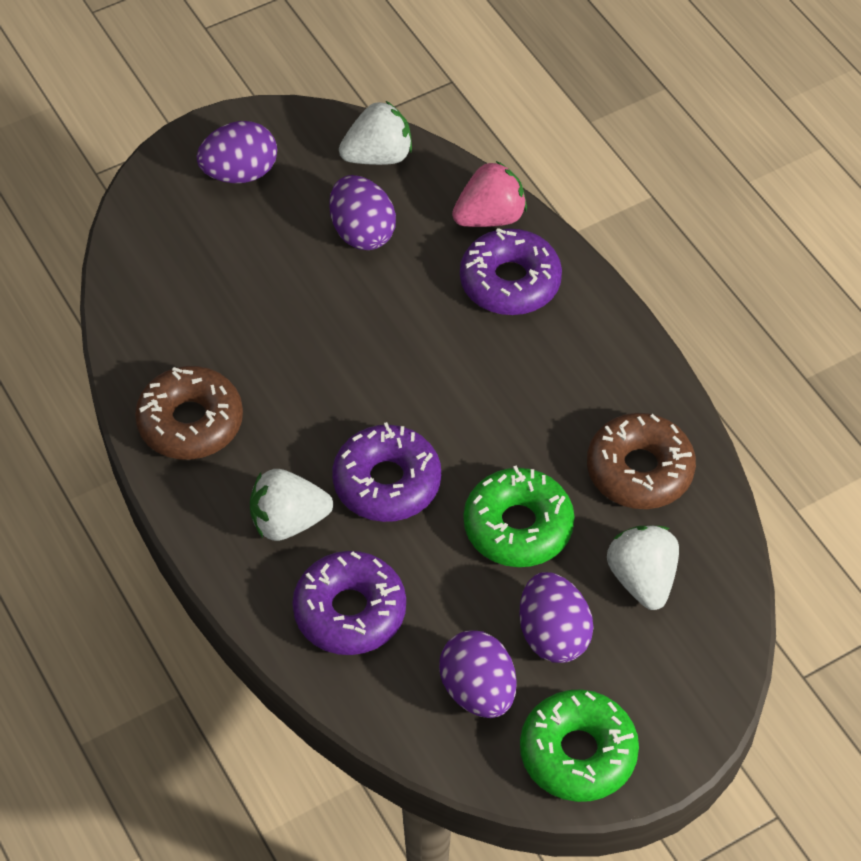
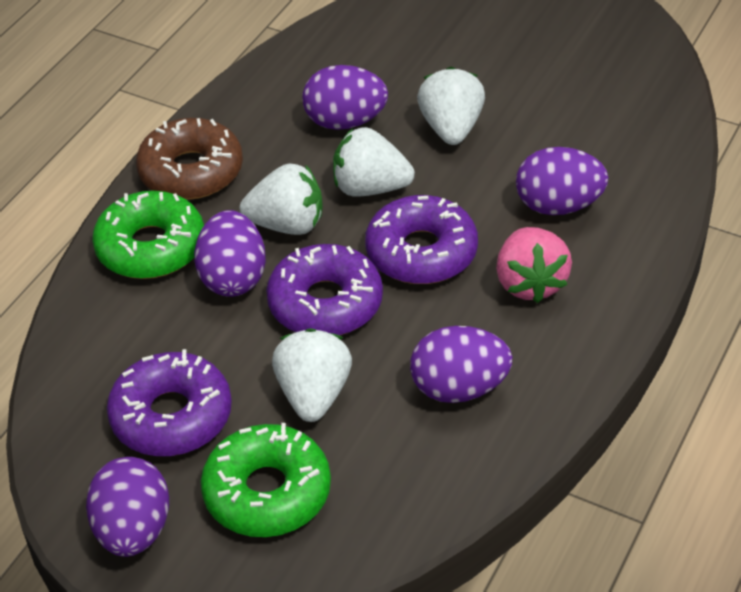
brown donut: 2 -> 1
purple egg: 4 -> 5
white strawberry: 3 -> 4

